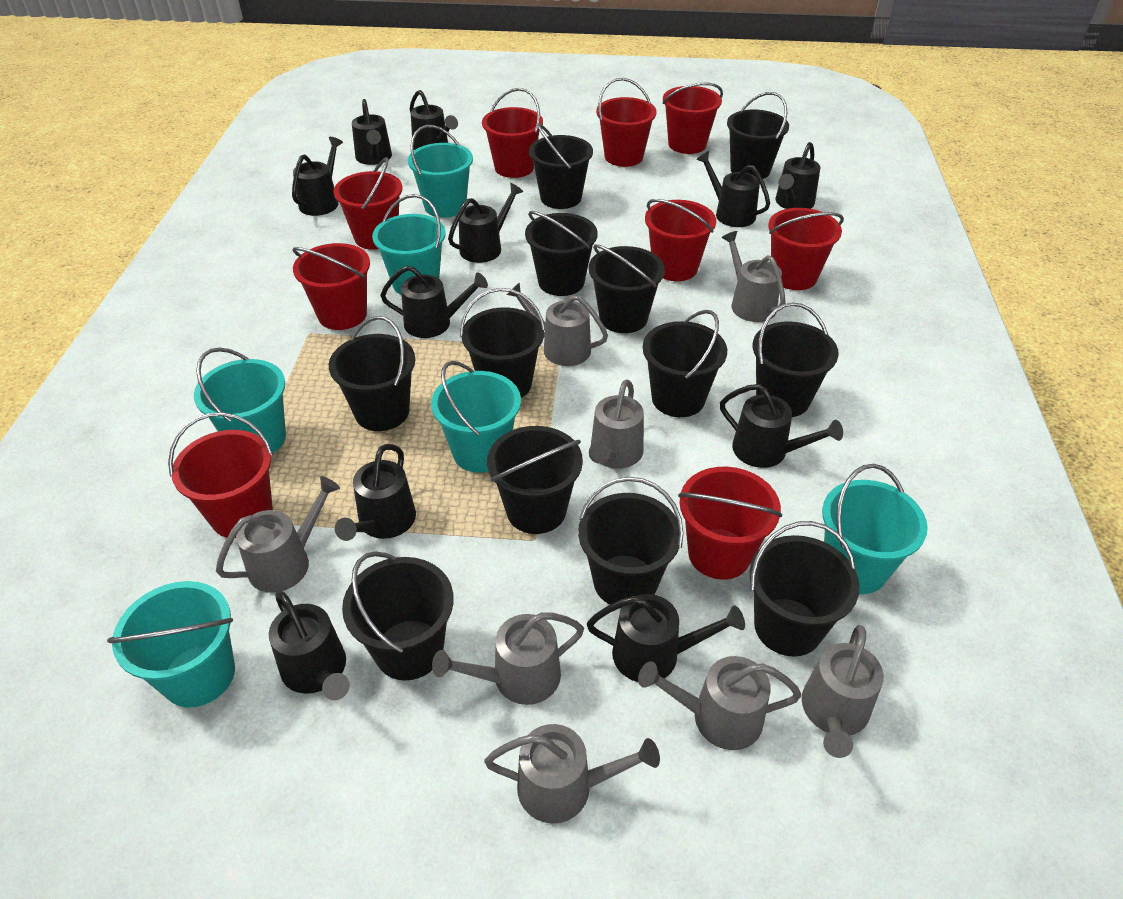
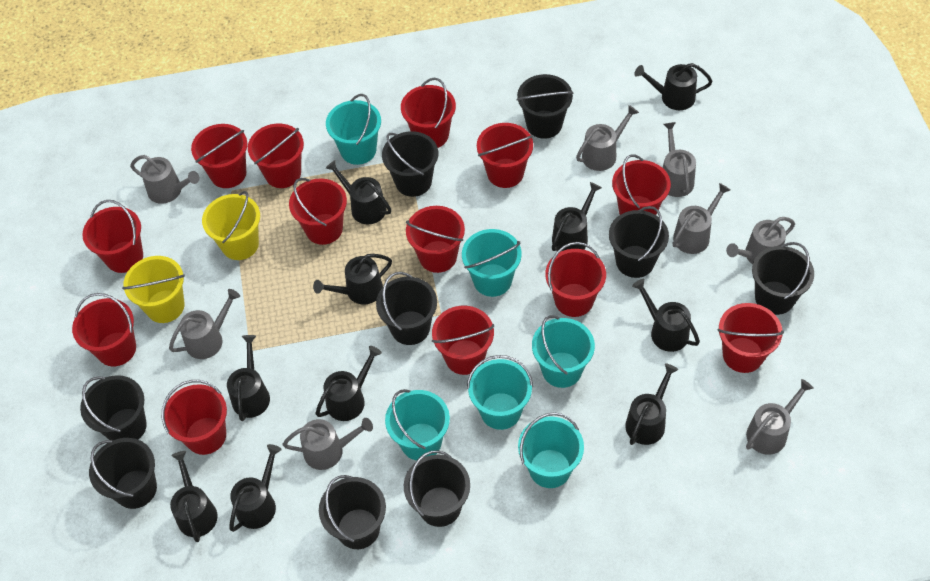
black bucket: 12 -> 9
black watering can: 11 -> 10
red bucket: 9 -> 13
yellow bucket: 0 -> 2

